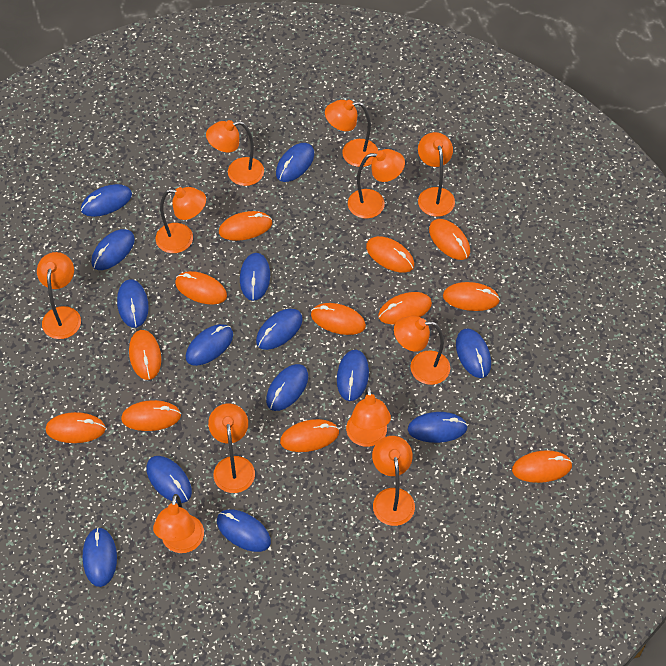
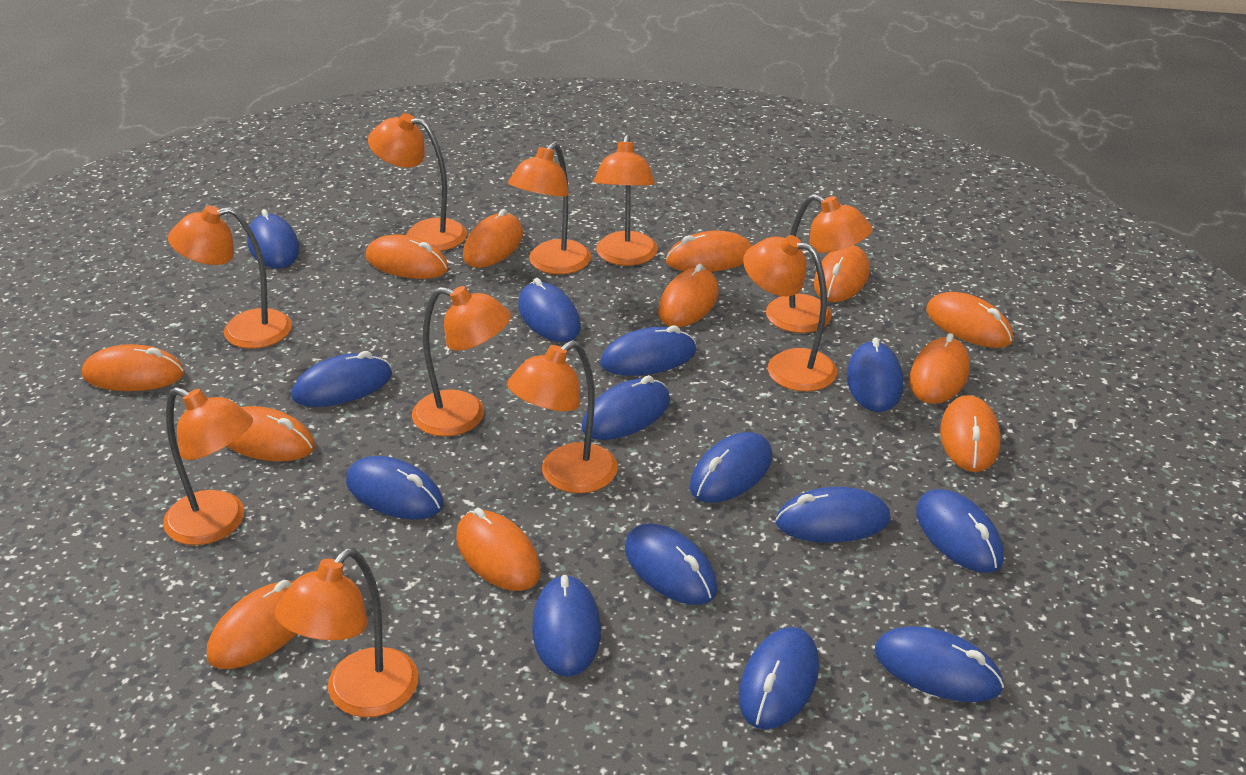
orange lamp: 11 -> 10

